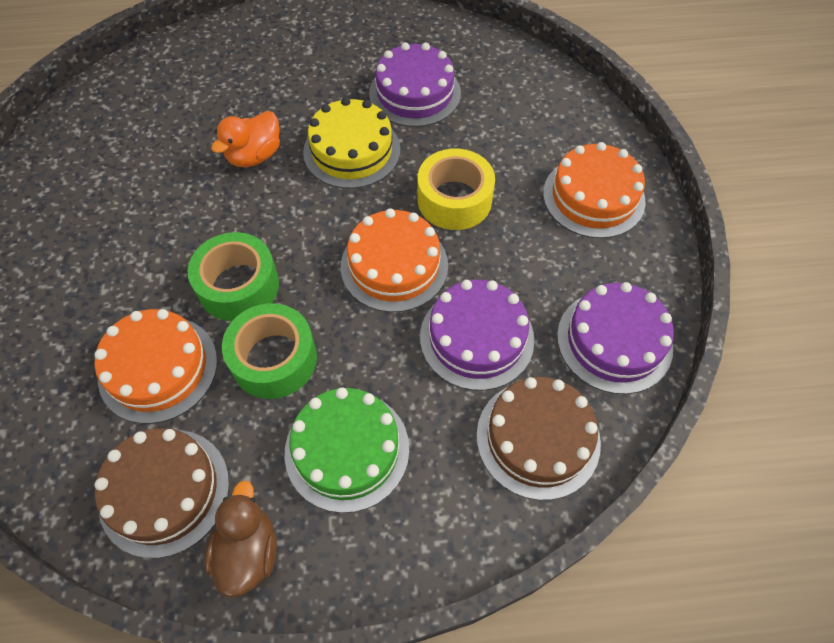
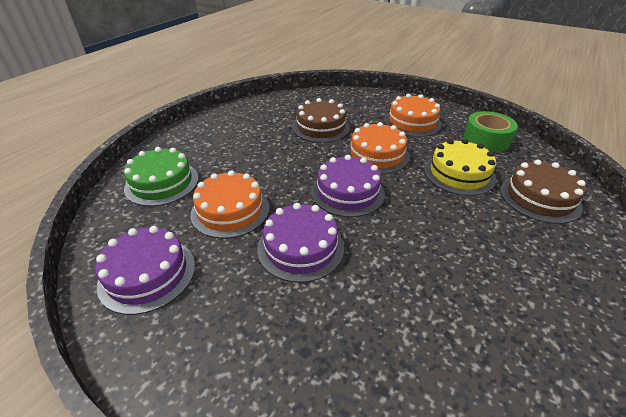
brown duck: 1 -> 0
green tape: 2 -> 1
orange duck: 1 -> 0
yellow tape: 1 -> 0

